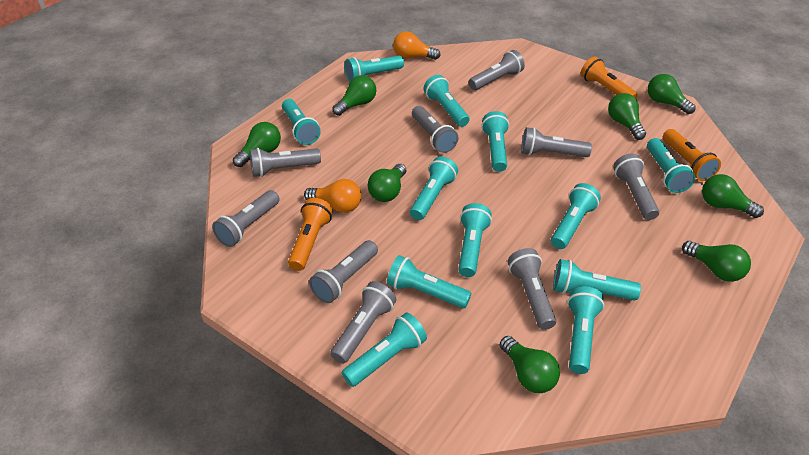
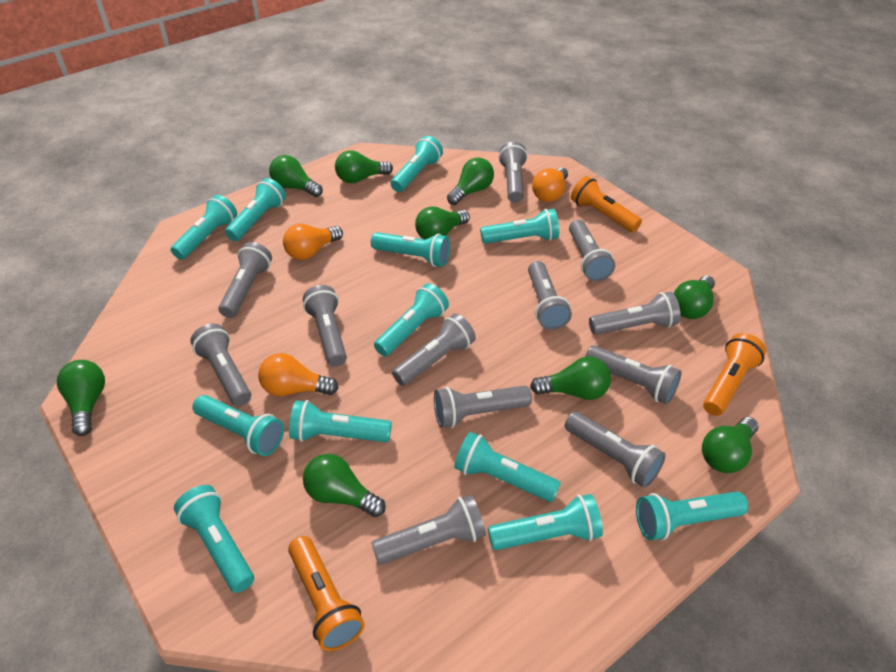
green light bulb: 8 -> 9
grey flashlight: 9 -> 12
orange light bulb: 2 -> 3

